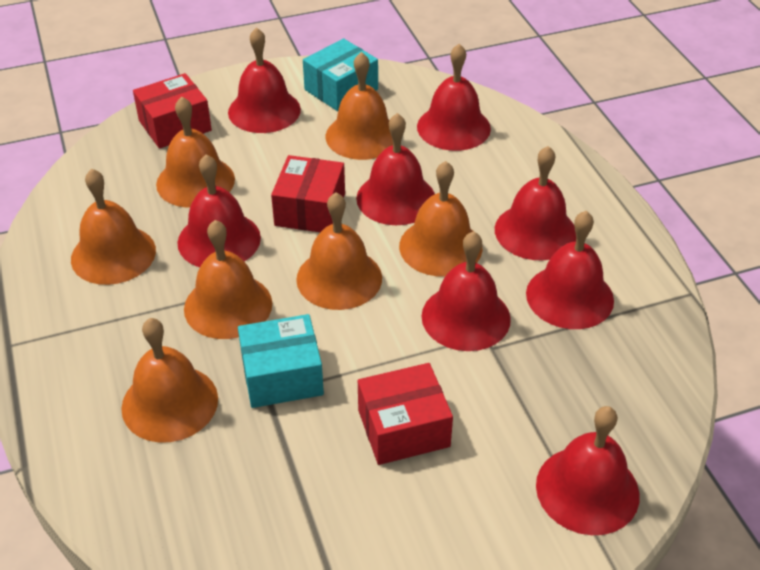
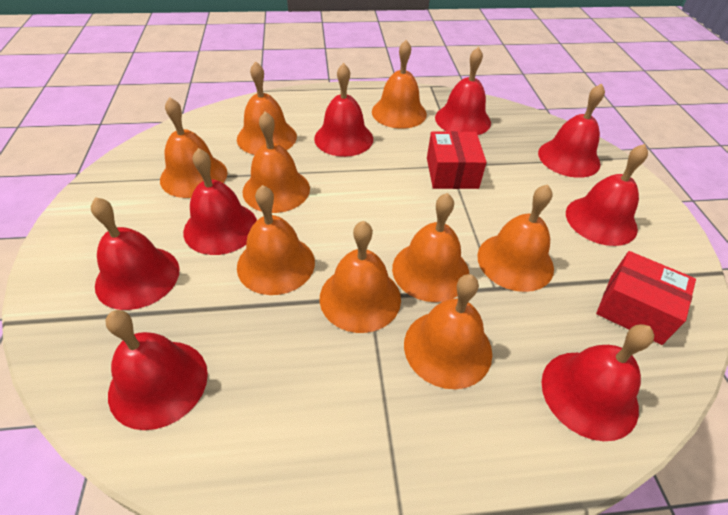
orange bell: 7 -> 9
red box: 3 -> 2
turquoise box: 2 -> 0

